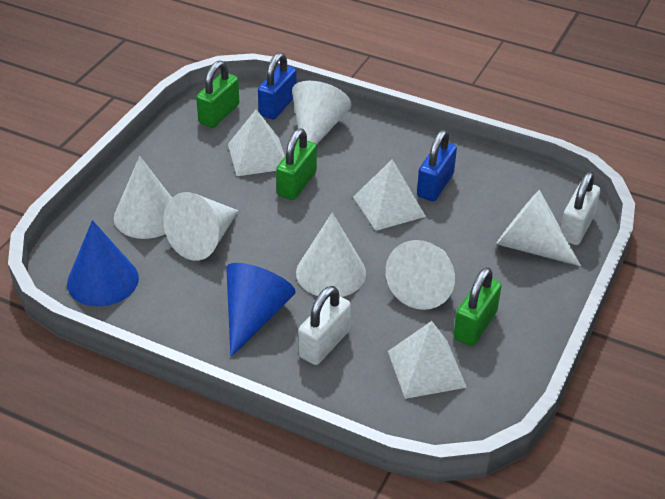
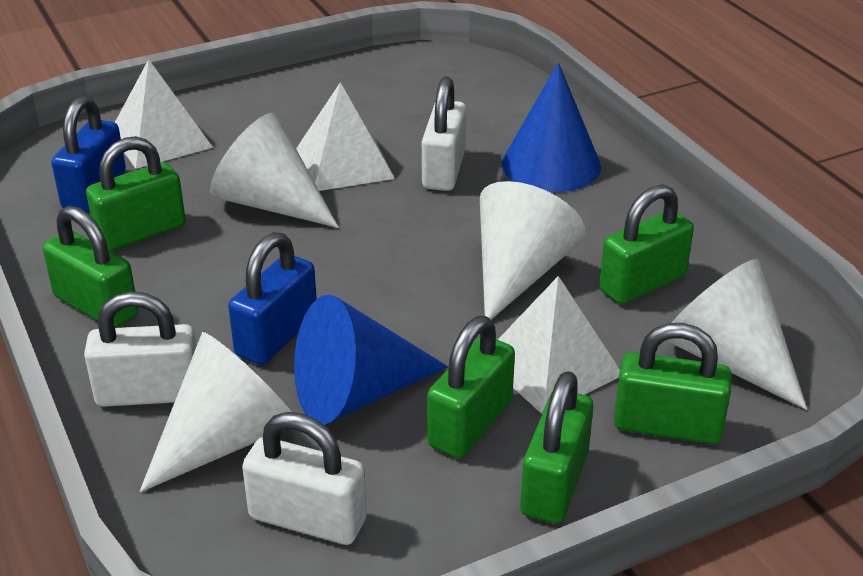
green padlock: 3 -> 6
white cone: 6 -> 4
white padlock: 2 -> 3

